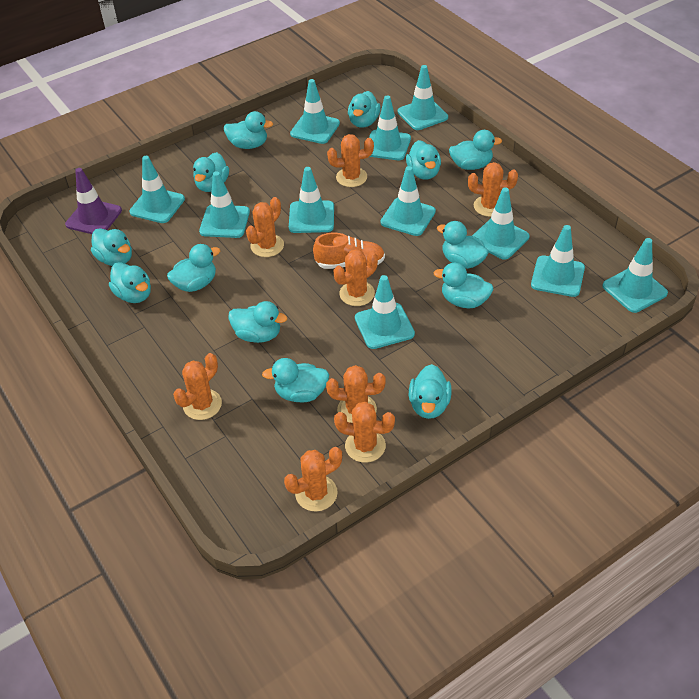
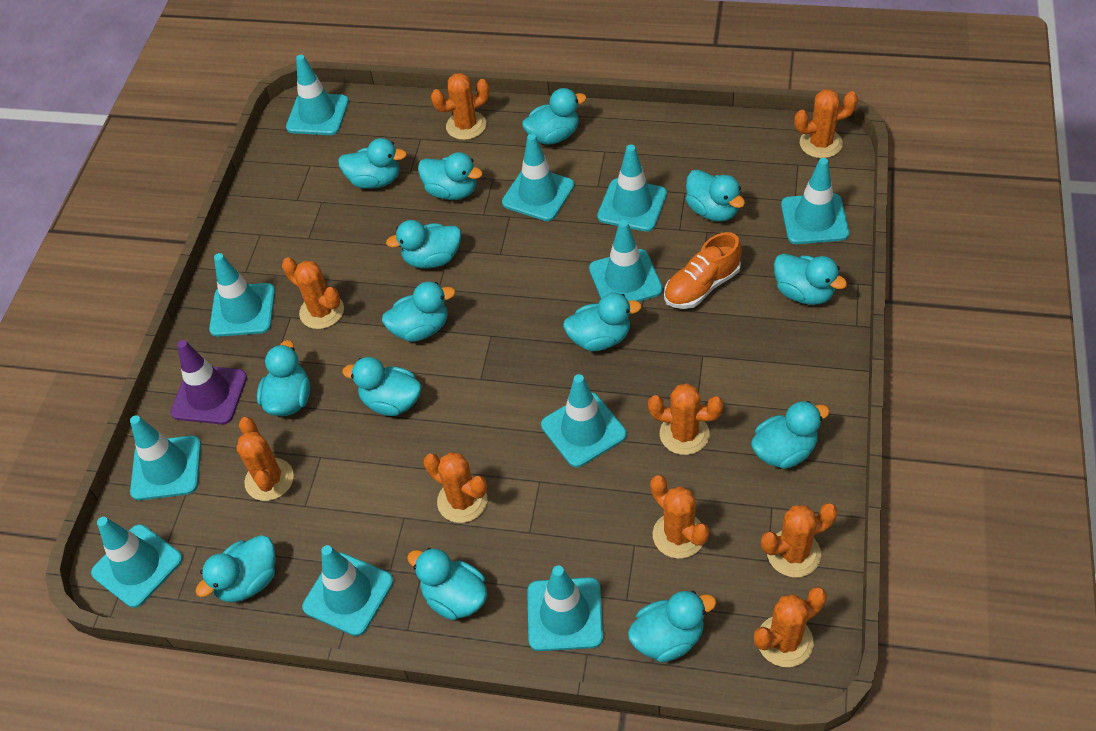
orange cactus: 8 -> 9
turquoise duck: 13 -> 14

